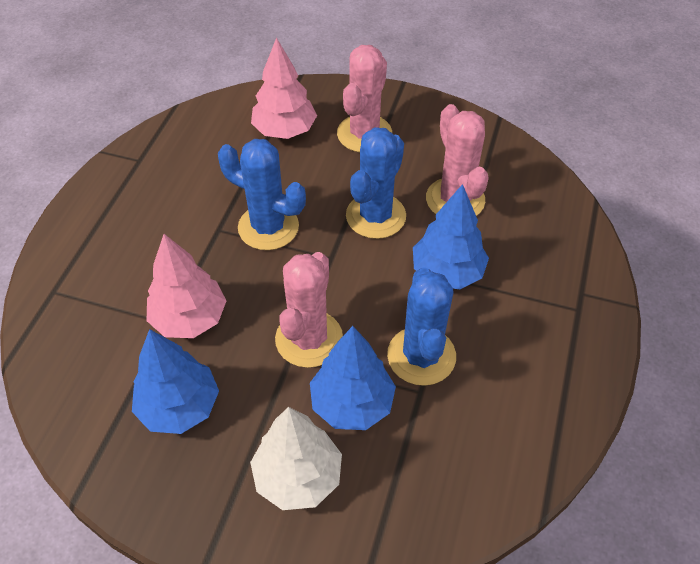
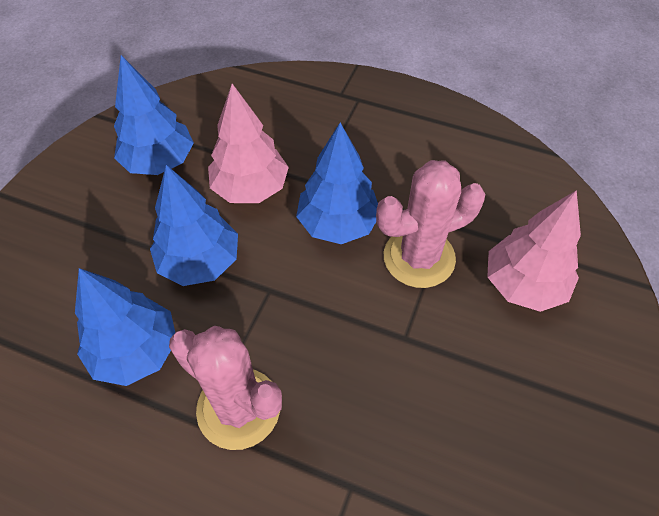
blue cactus: 3 -> 0
blue tree: 3 -> 4
pink cactus: 3 -> 2
white tree: 1 -> 0

